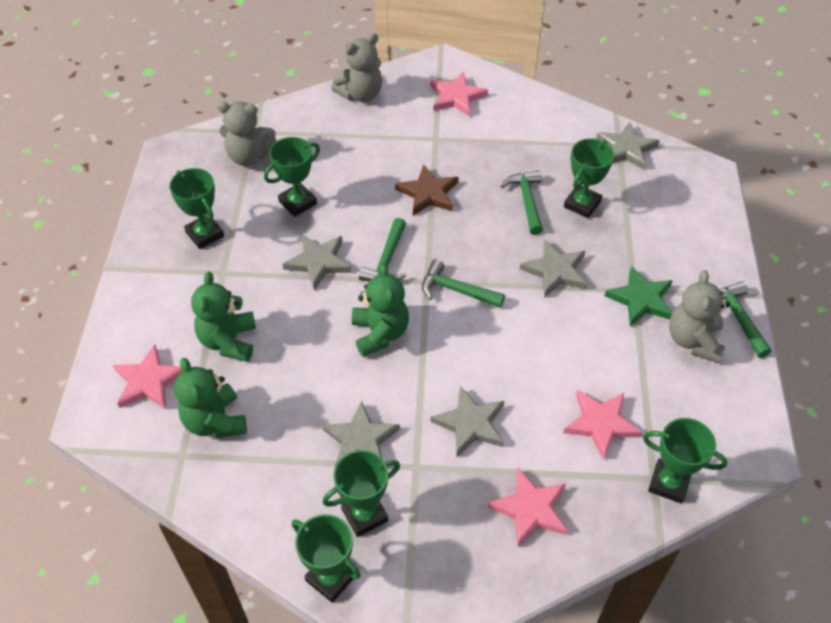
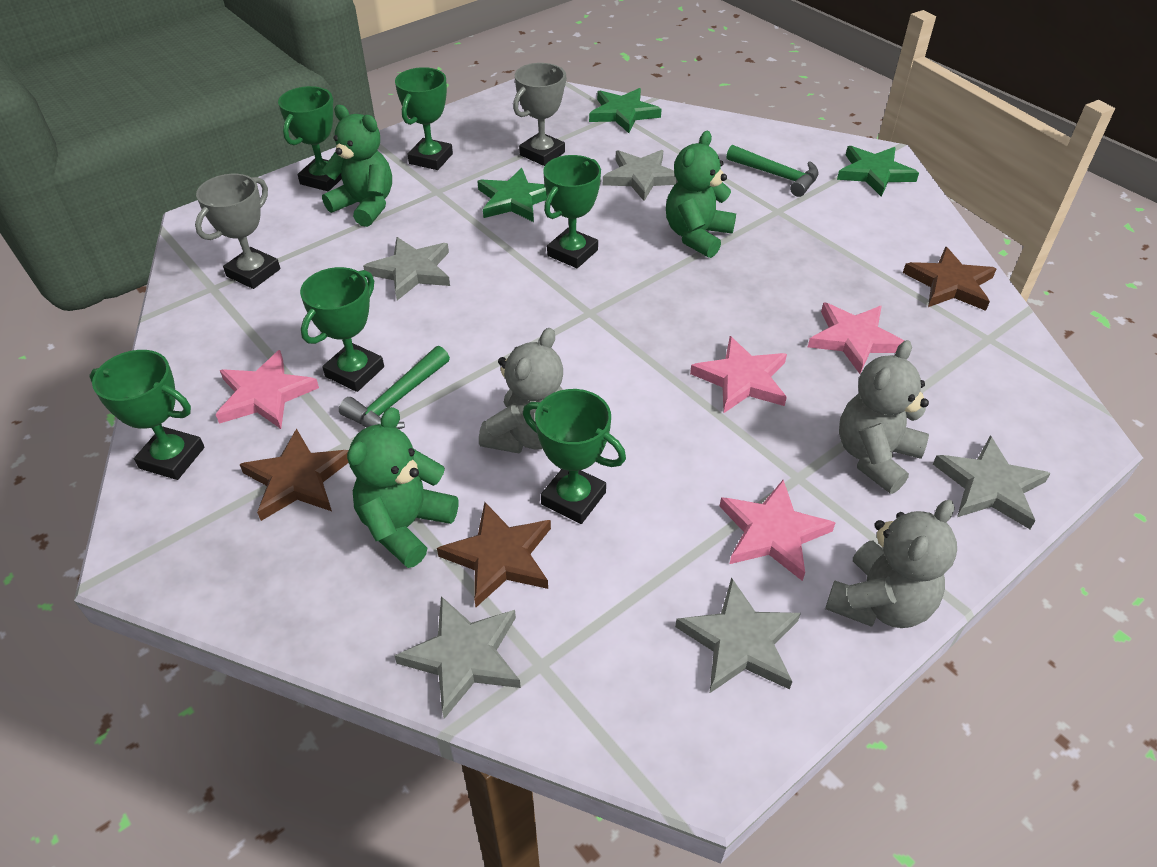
brown star: 1 -> 3
green hammer: 4 -> 2
green star: 1 -> 3
grey trophy: 0 -> 2

